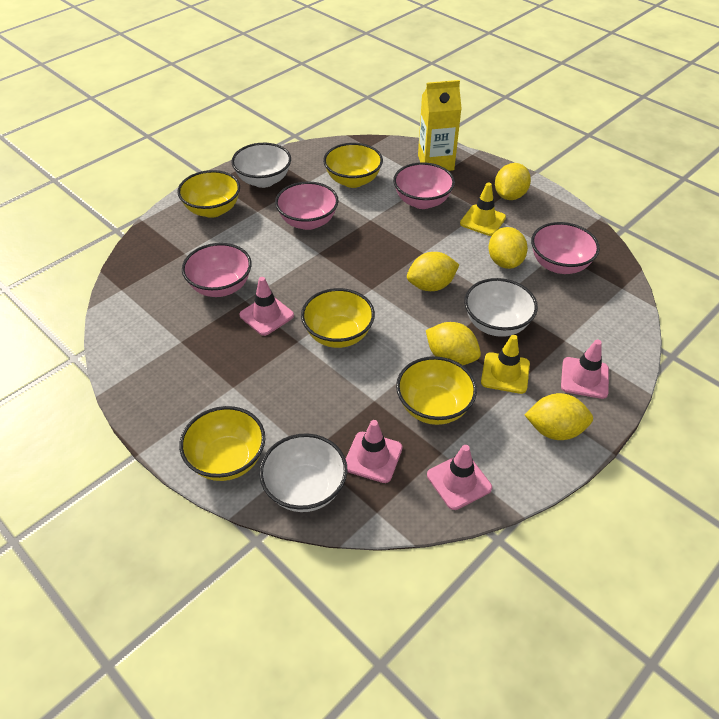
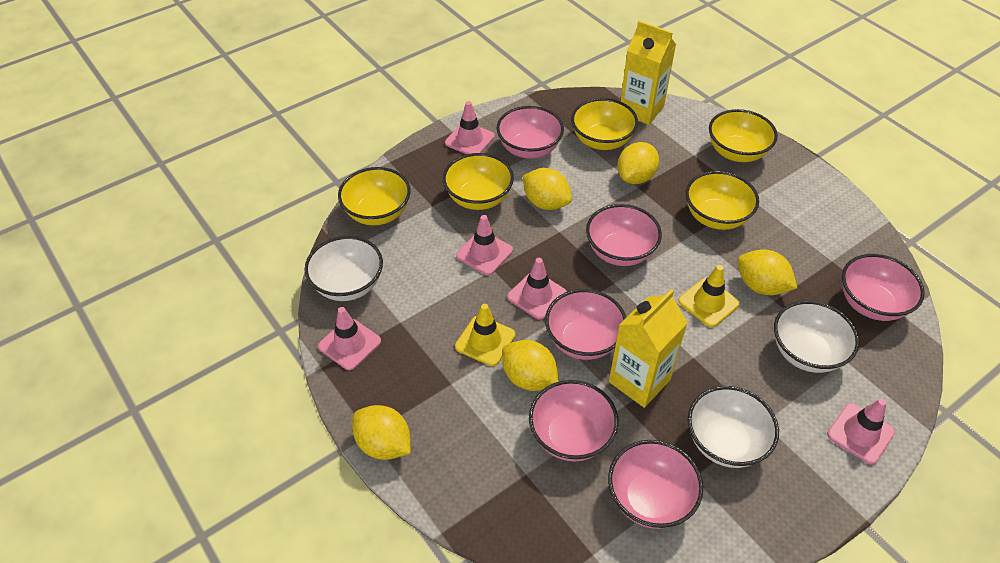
pink bowl: 4 -> 6
pink traffic cone: 4 -> 5
yellow carton: 1 -> 2

